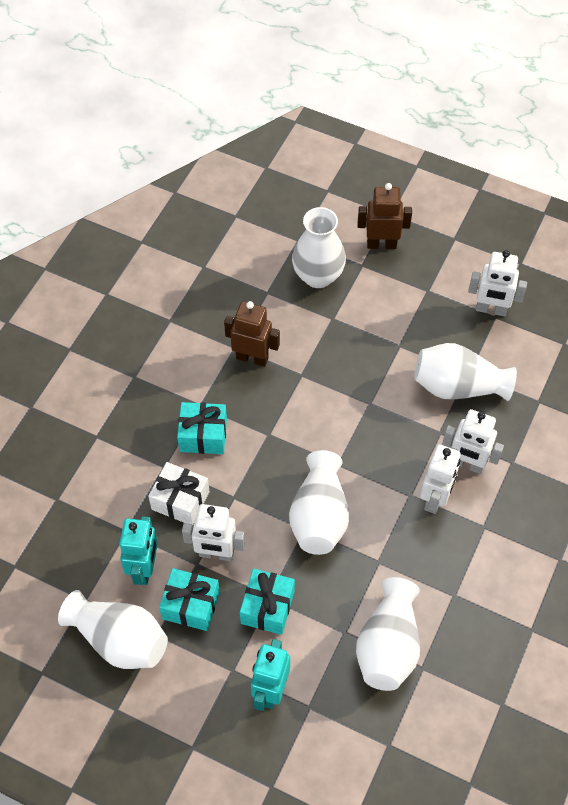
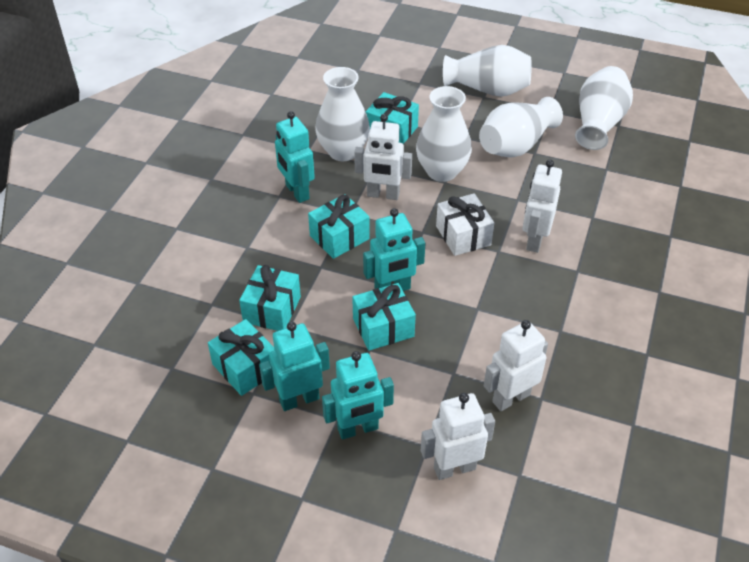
brown robot: 2 -> 0
turquoise gift: 3 -> 5
turquoise robot: 2 -> 4

